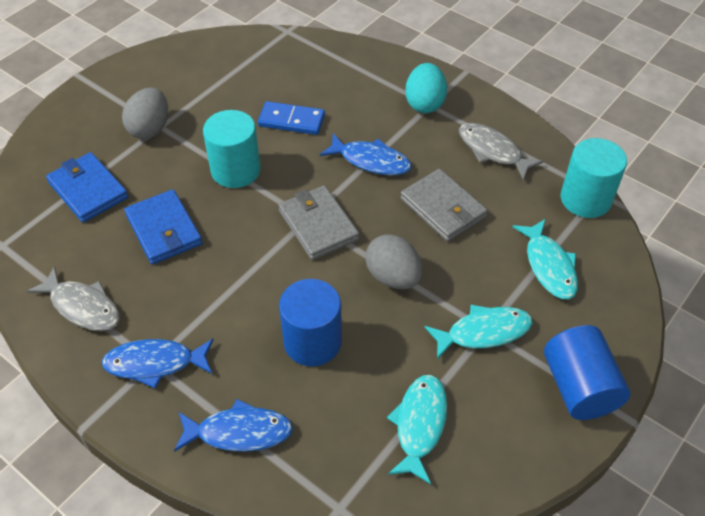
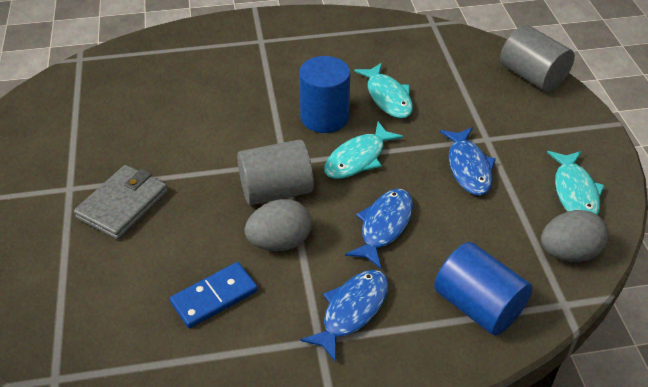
blue wallet: 2 -> 0
grey cylinder: 0 -> 2
grey fish: 2 -> 0
grey wallet: 2 -> 1
turquoise cylinder: 2 -> 0
turquoise egg: 1 -> 0

